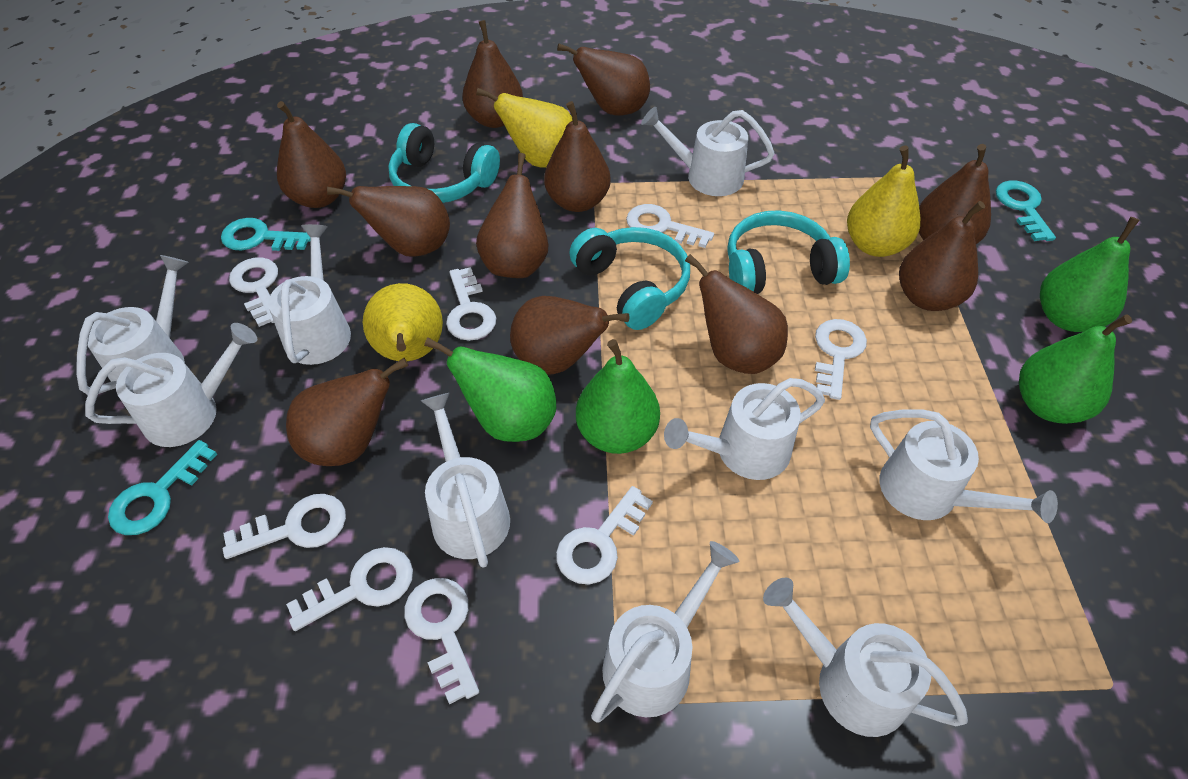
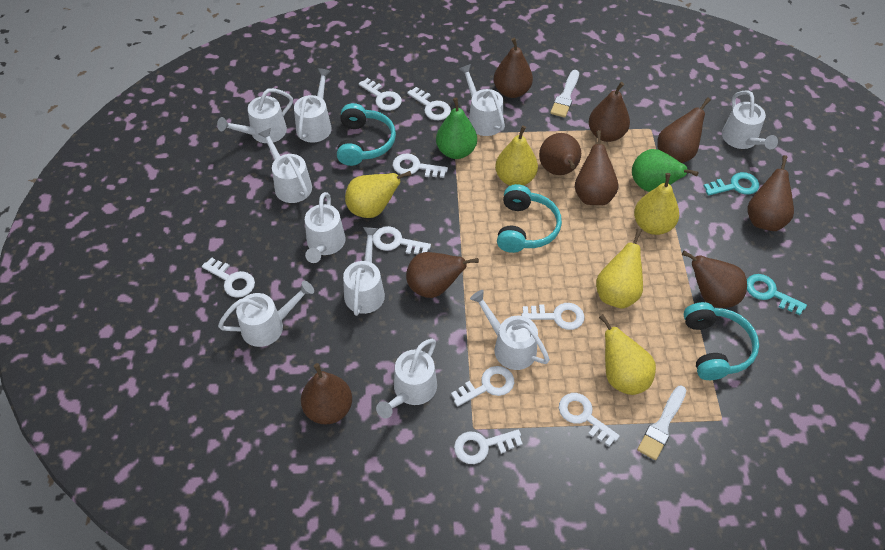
brown pear: 11 -> 9
green pear: 4 -> 2
turquoise key: 3 -> 2
white brush: 0 -> 2
white key: 8 -> 9
white watering can: 9 -> 10
yellow pear: 3 -> 5

